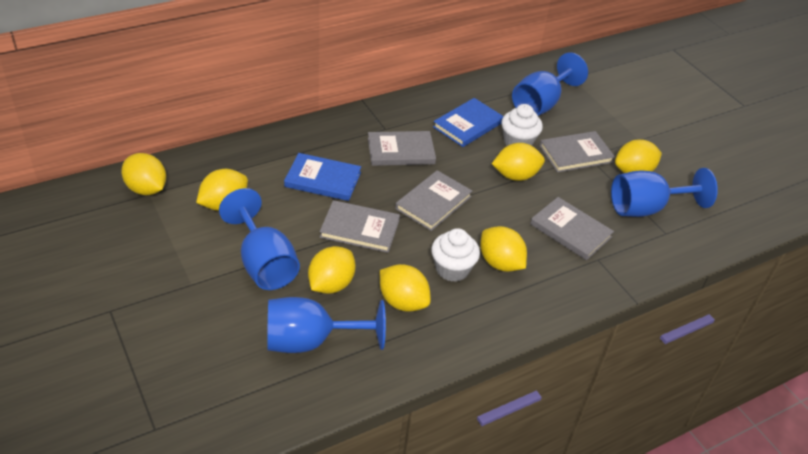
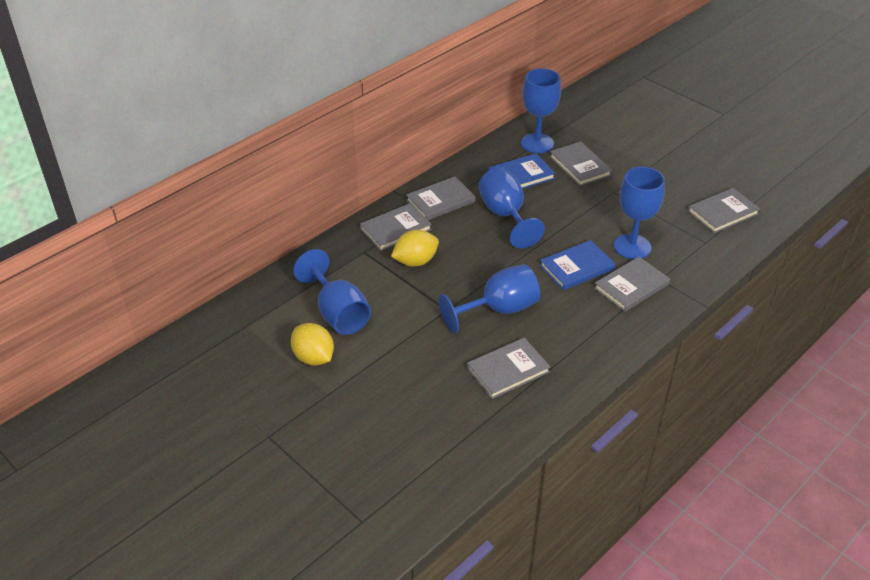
blue goblet: 4 -> 5
grey book: 5 -> 6
white cupcake: 2 -> 0
yellow lemon: 7 -> 2

